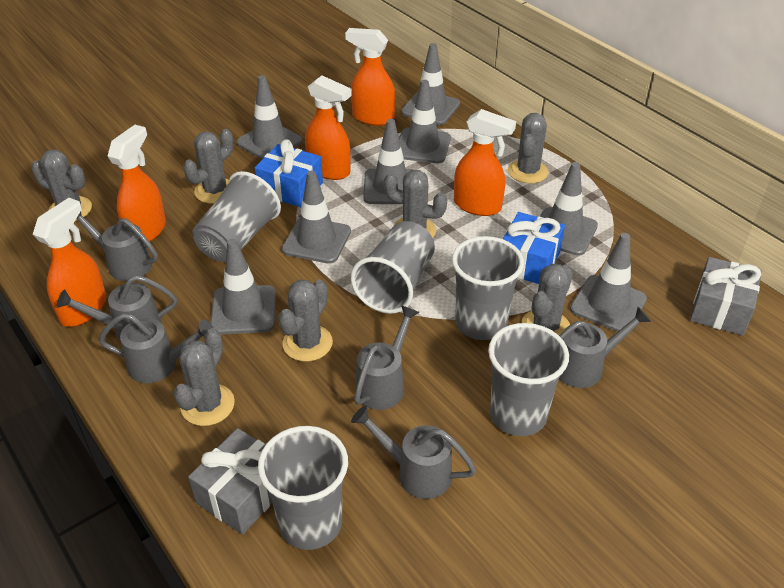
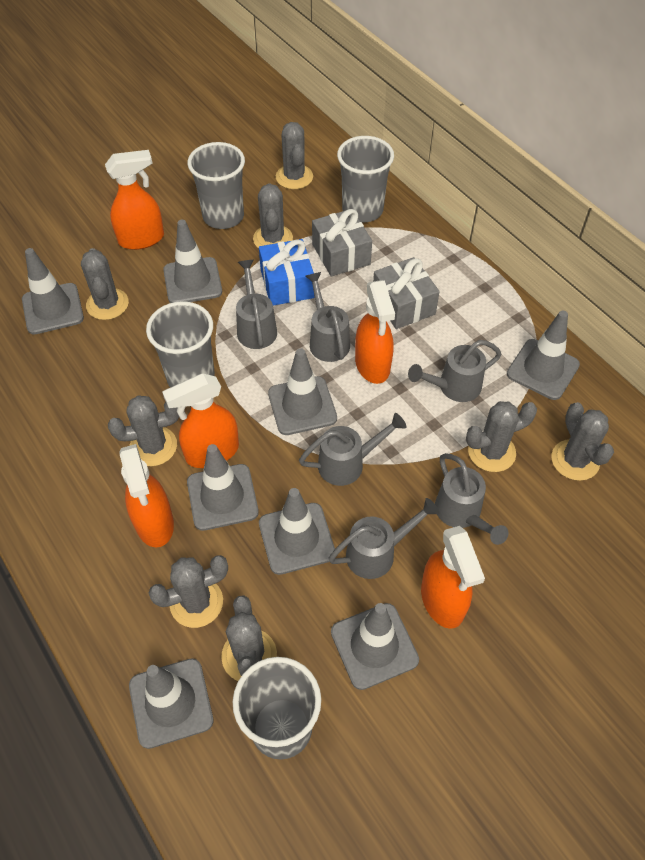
blue gift: 2 -> 1
grey cactus: 7 -> 8
grey cup: 5 -> 4

